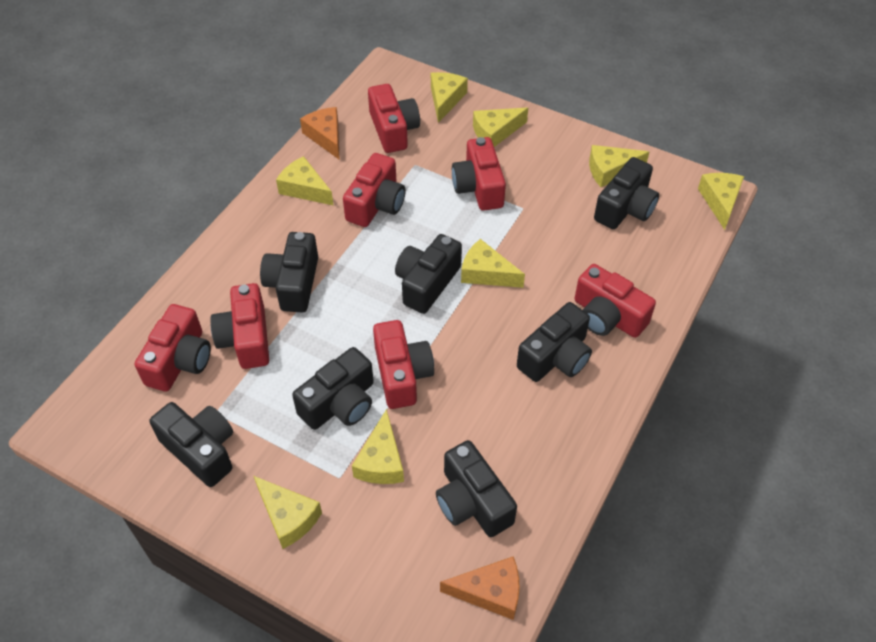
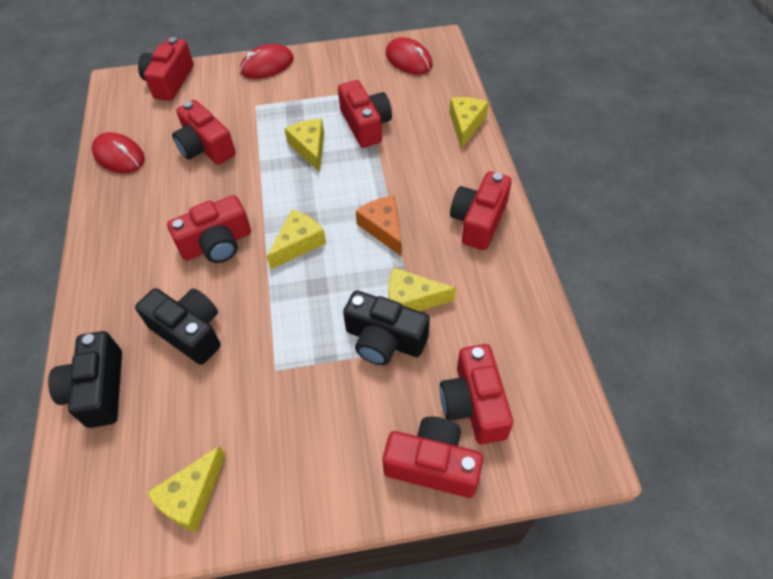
black camera: 7 -> 3
orange cheese: 2 -> 1
red mouse: 0 -> 3
yellow cheese: 8 -> 5

